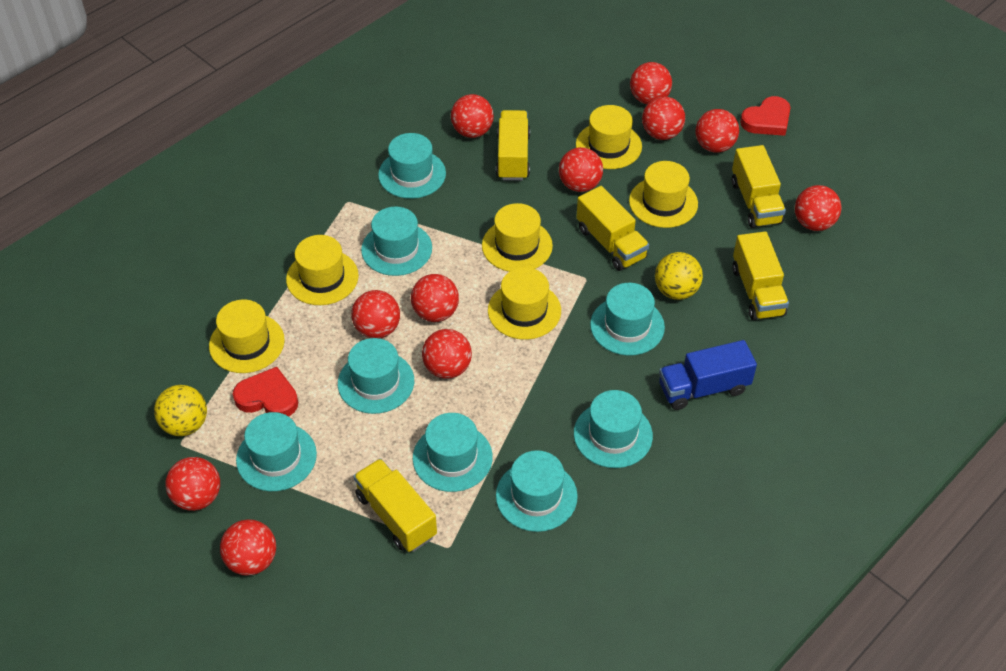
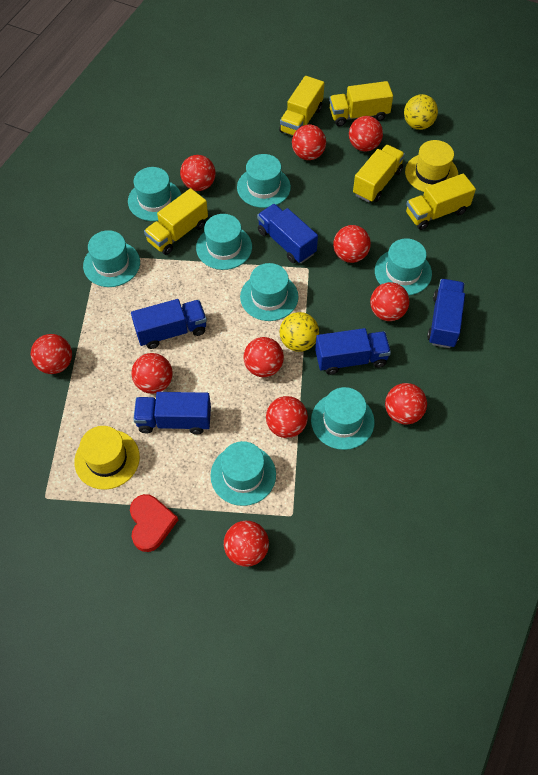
blue truck: 1 -> 5
red heart: 2 -> 1
yellow hat: 6 -> 2

